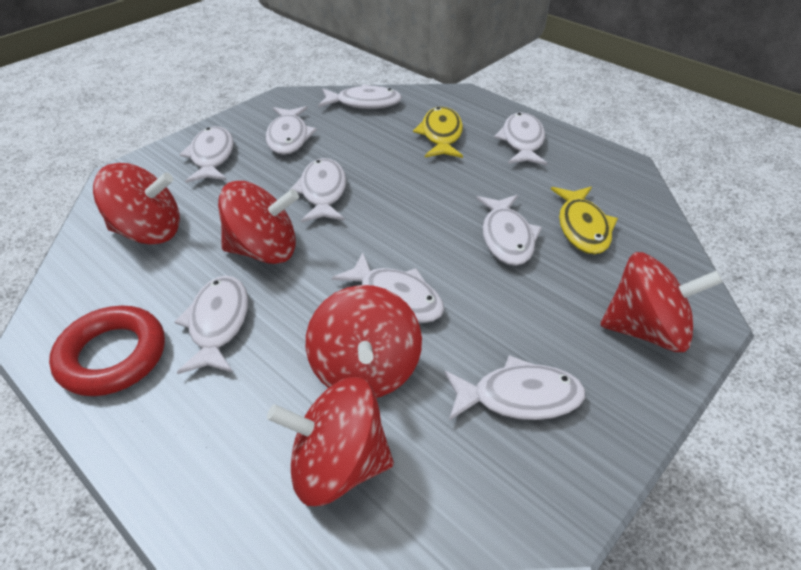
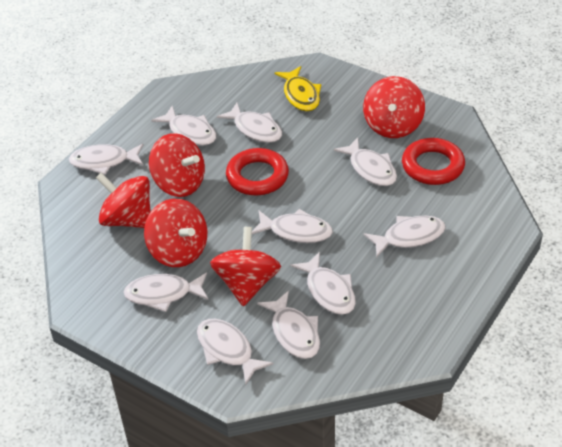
red ring: 1 -> 2
white fish: 9 -> 10
yellow fish: 2 -> 1

